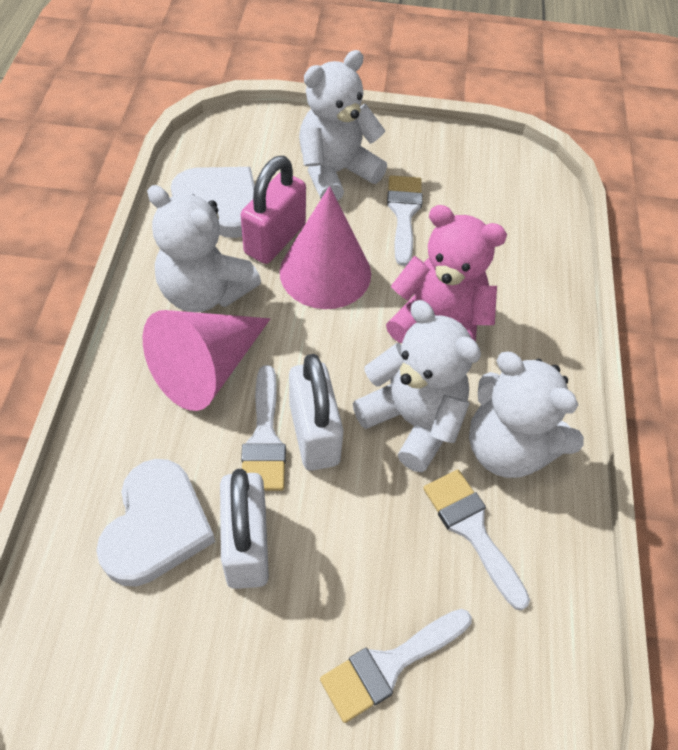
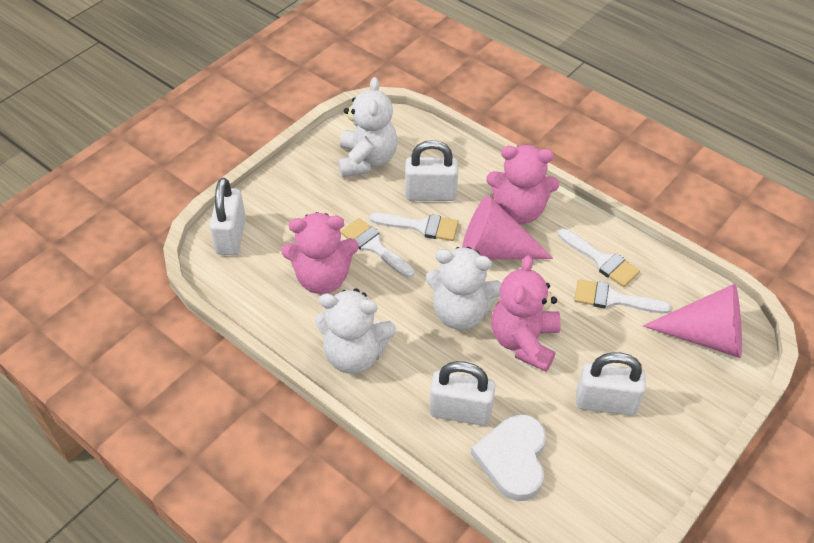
pink padlock: 1 -> 0
pink teddy bear: 1 -> 3
white heart: 2 -> 1
white padlock: 2 -> 4
white teddy bear: 4 -> 3

